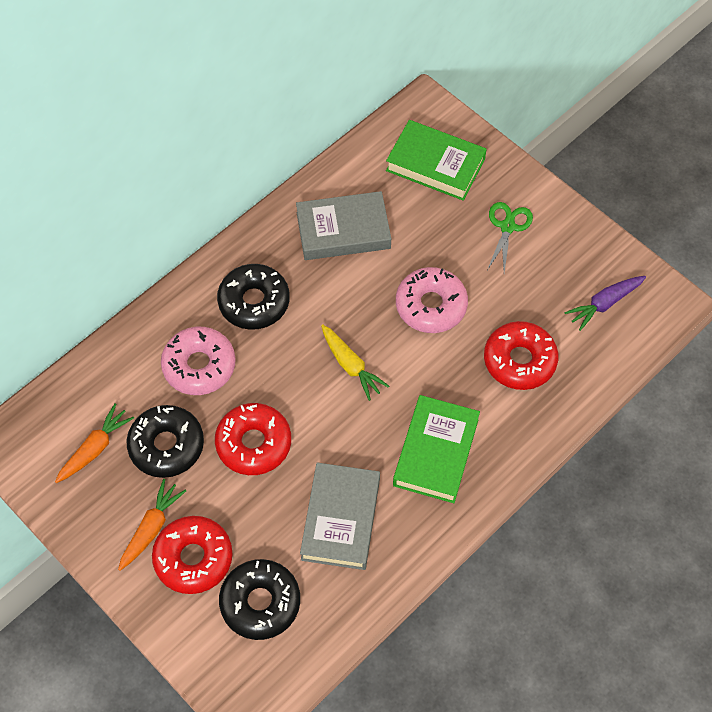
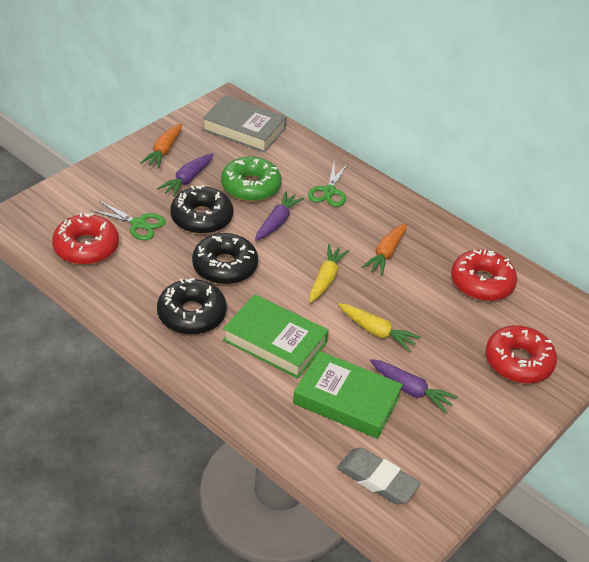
green donut: 0 -> 1
green scissors: 1 -> 2
grey book: 2 -> 1
grey eraser: 0 -> 1
pink donut: 2 -> 0
purple carrot: 1 -> 3
yellow carrot: 1 -> 2

